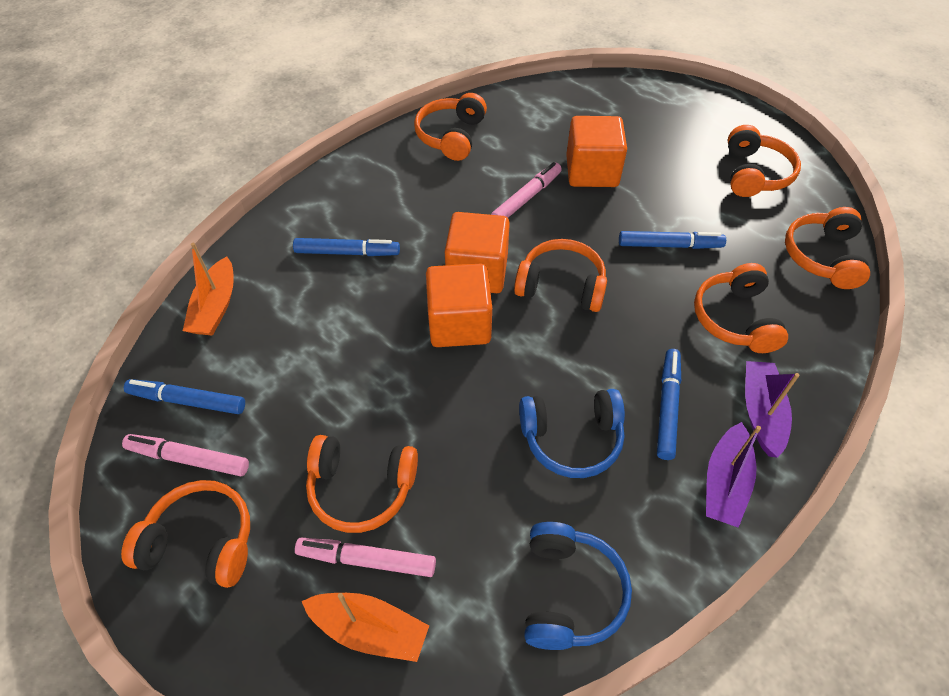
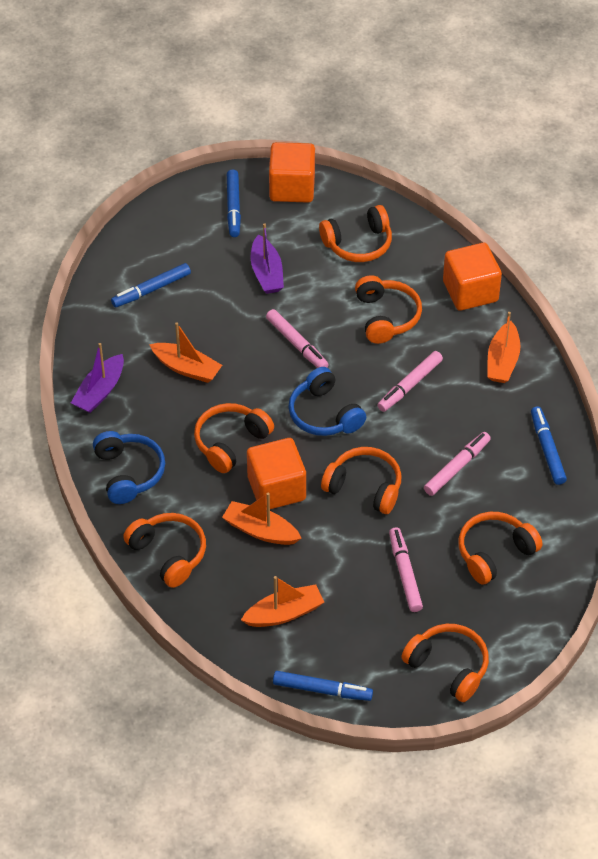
orange boat: 2 -> 4
pink marker: 3 -> 4

